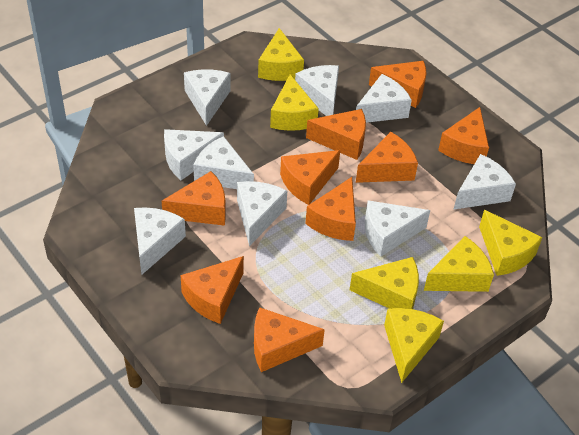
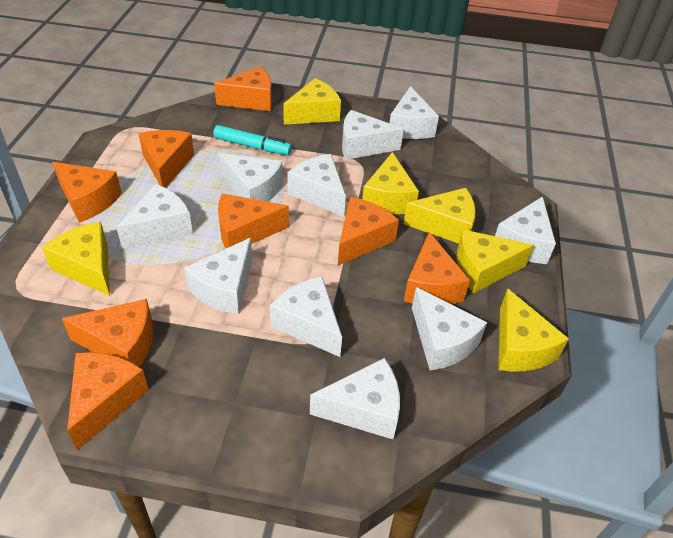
orange cheese: 9 -> 8
turquoise marker: 0 -> 1
white cheese: 9 -> 10

